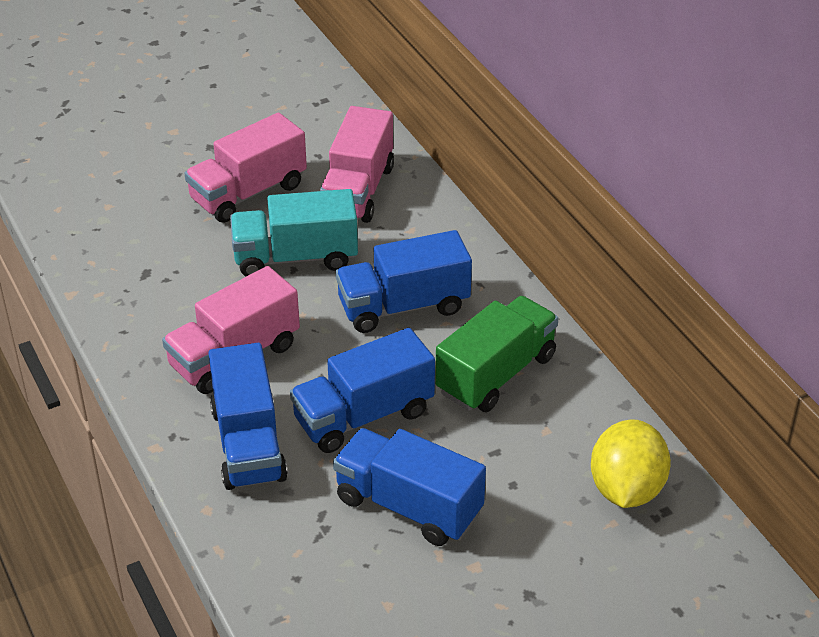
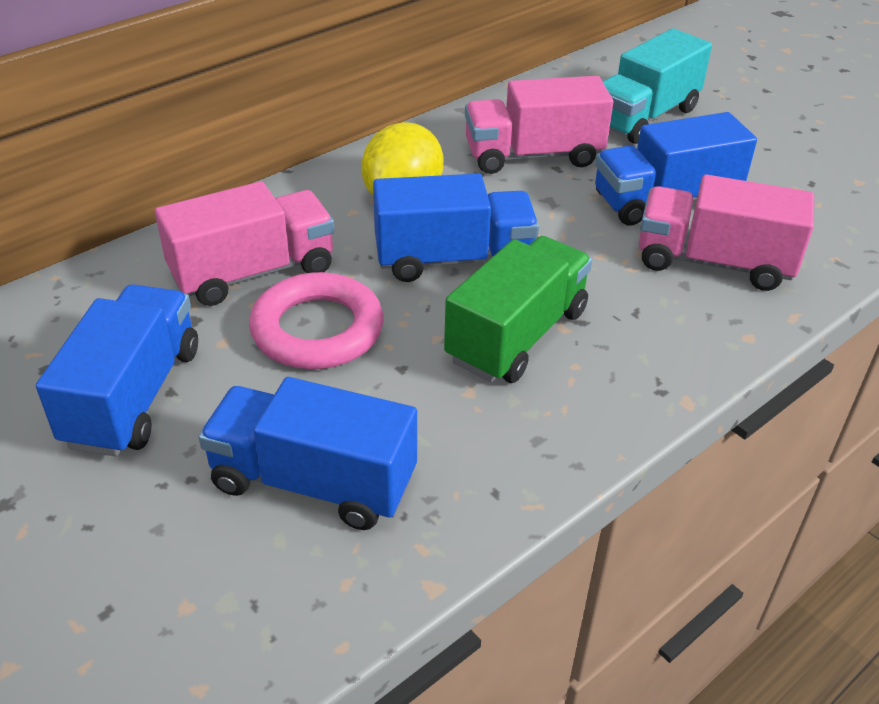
pink ring: 0 -> 1

